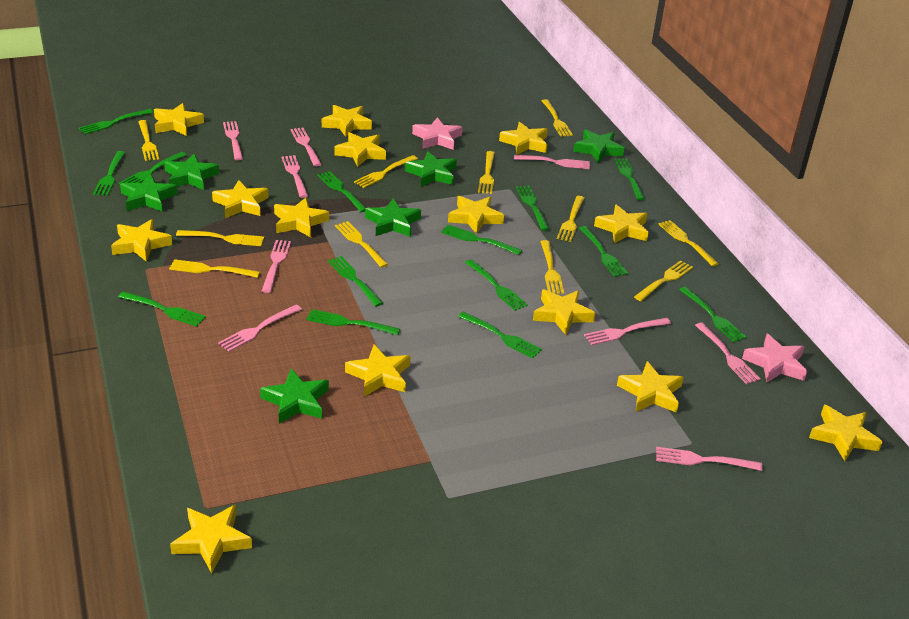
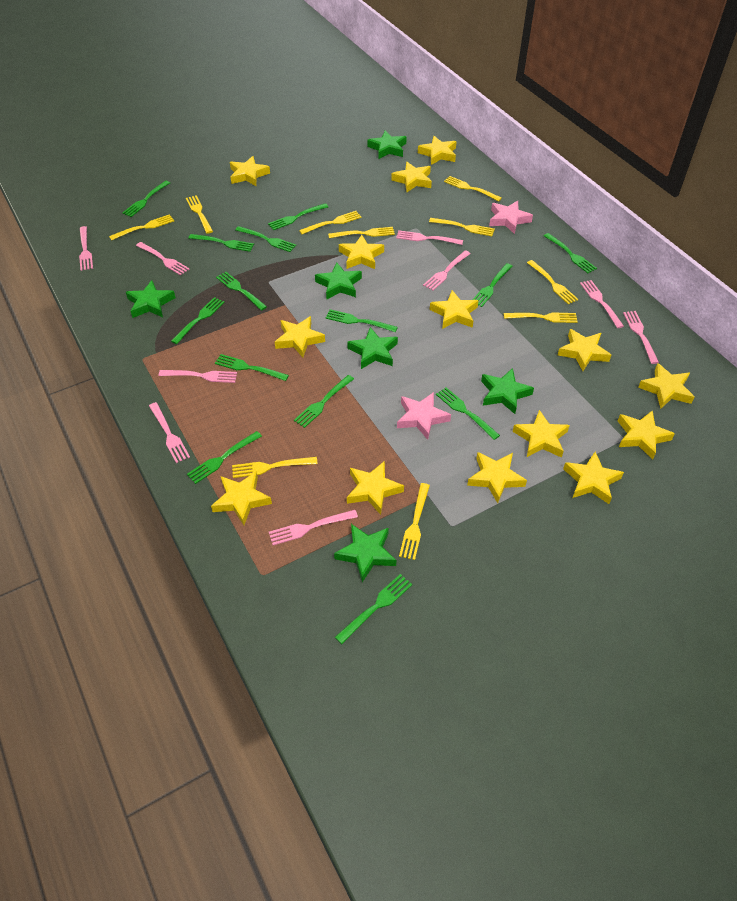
yellow fork: 11 -> 10

